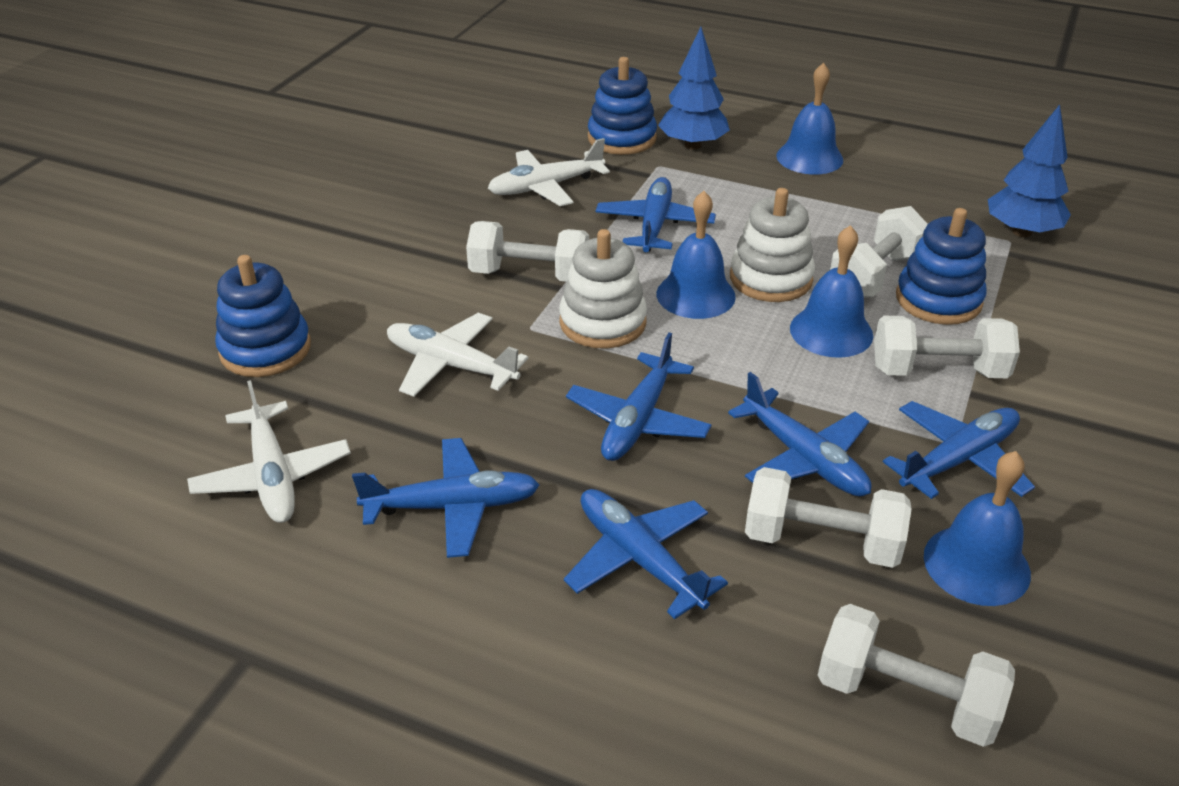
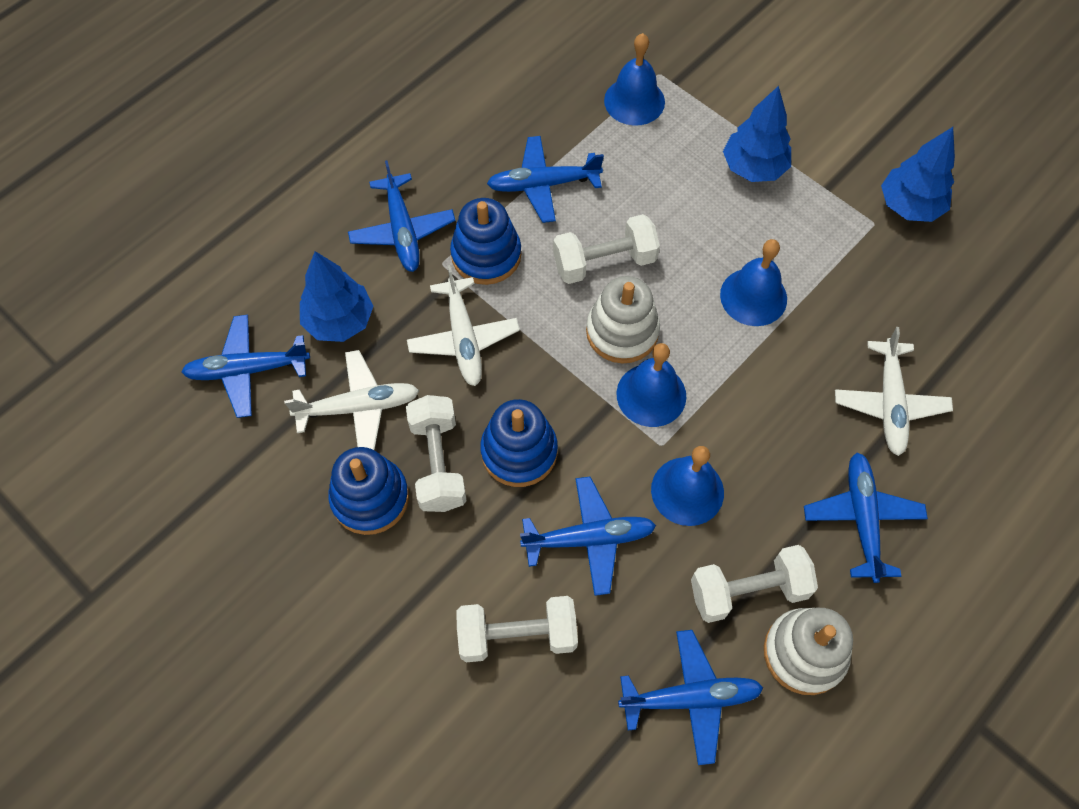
blue tree: 2 -> 3
white dumbbell: 5 -> 4

